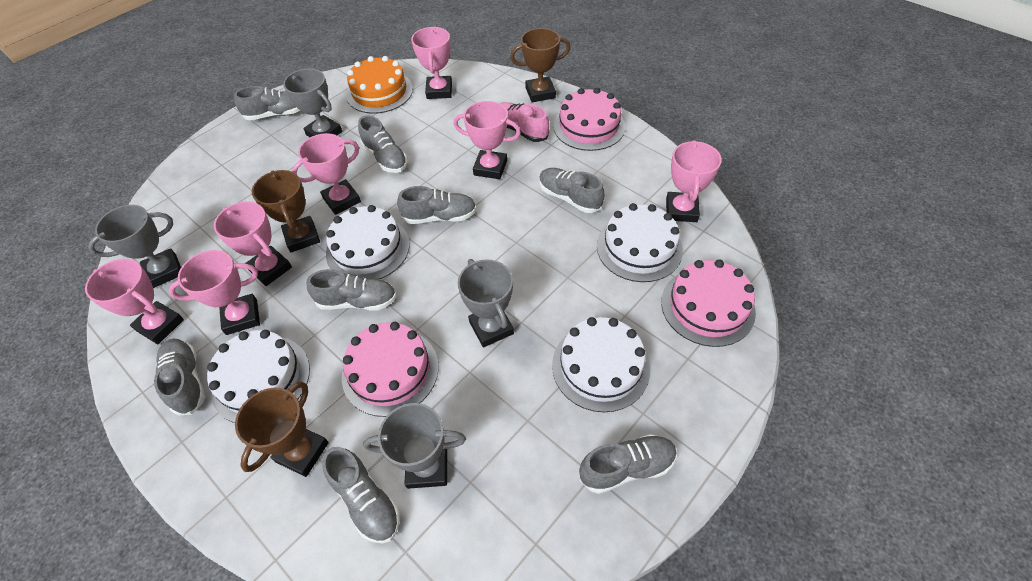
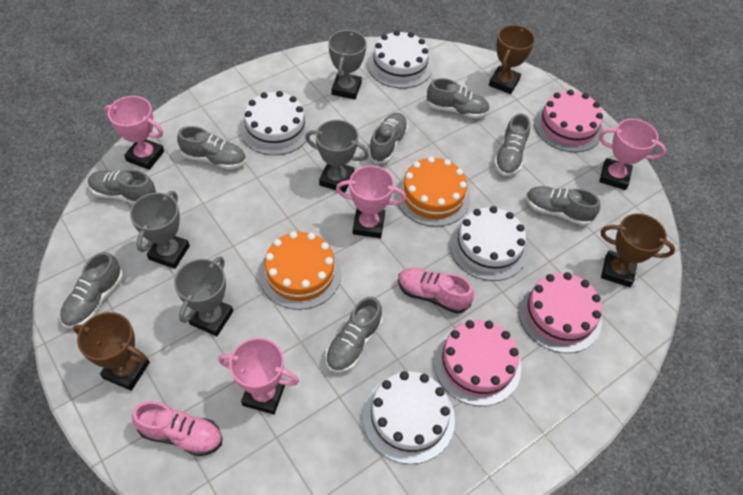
orange cake: 1 -> 2
pink shoe: 1 -> 2
pink trophy: 7 -> 4

